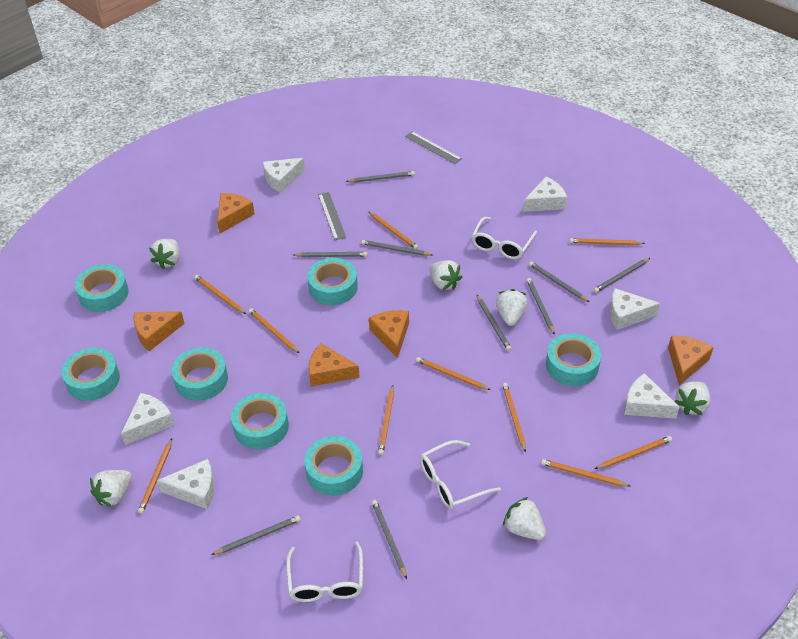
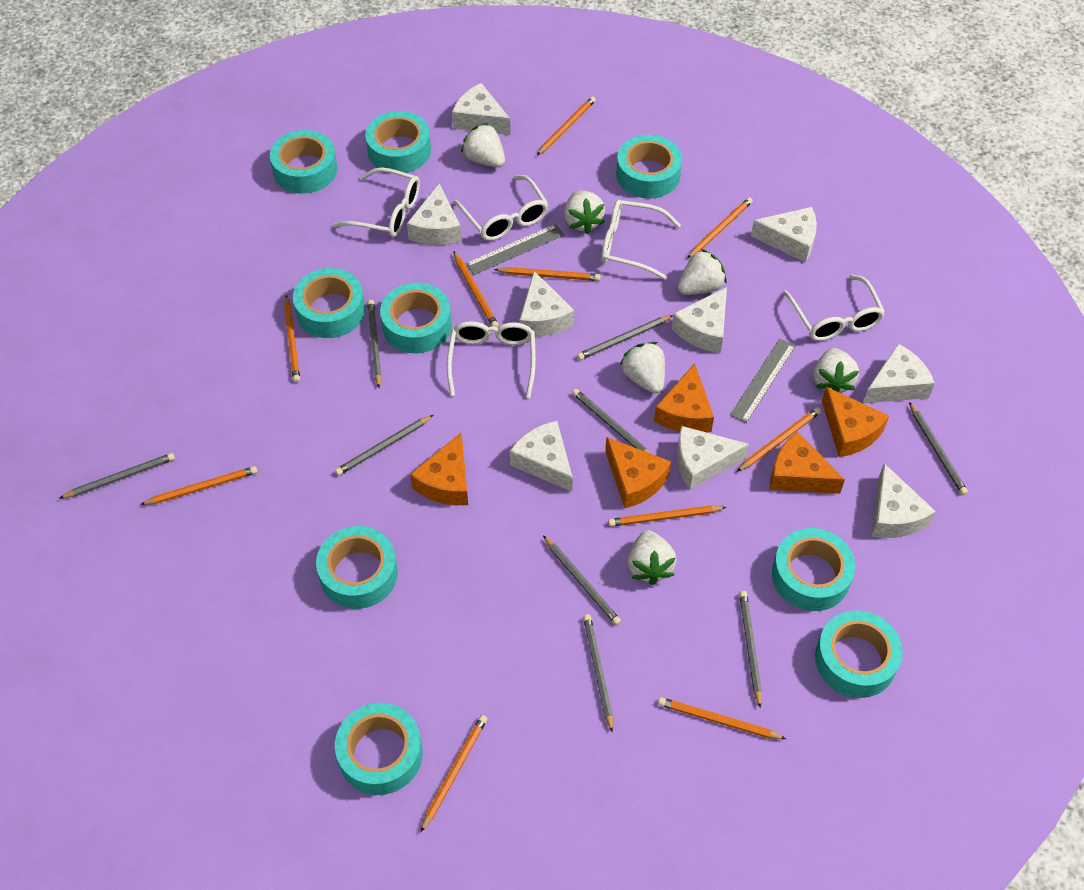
turquoise tape: 7 -> 9
white cheese: 6 -> 9
white glasses: 3 -> 5

